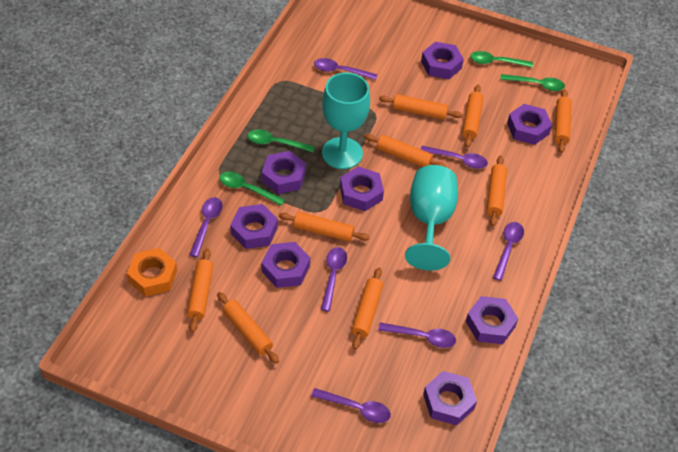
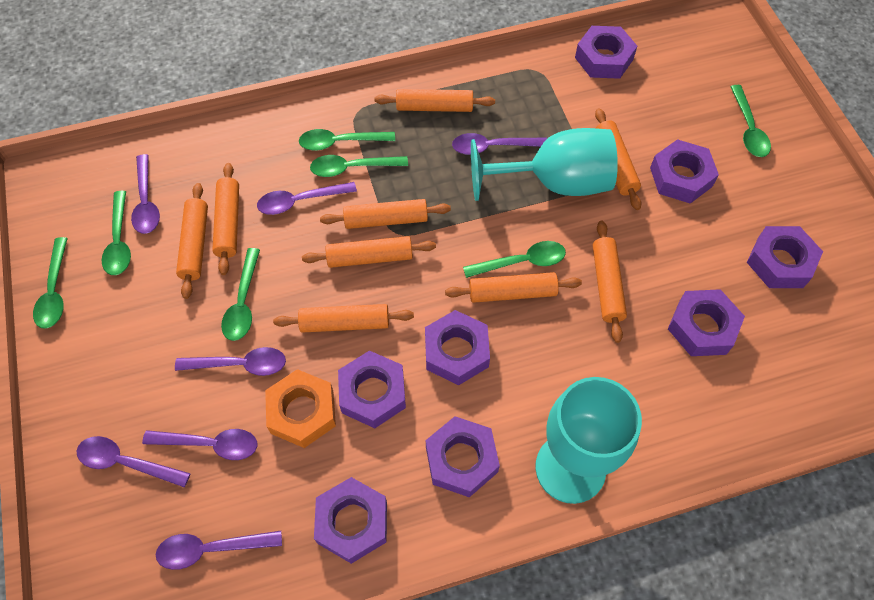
green spoon: 4 -> 7

